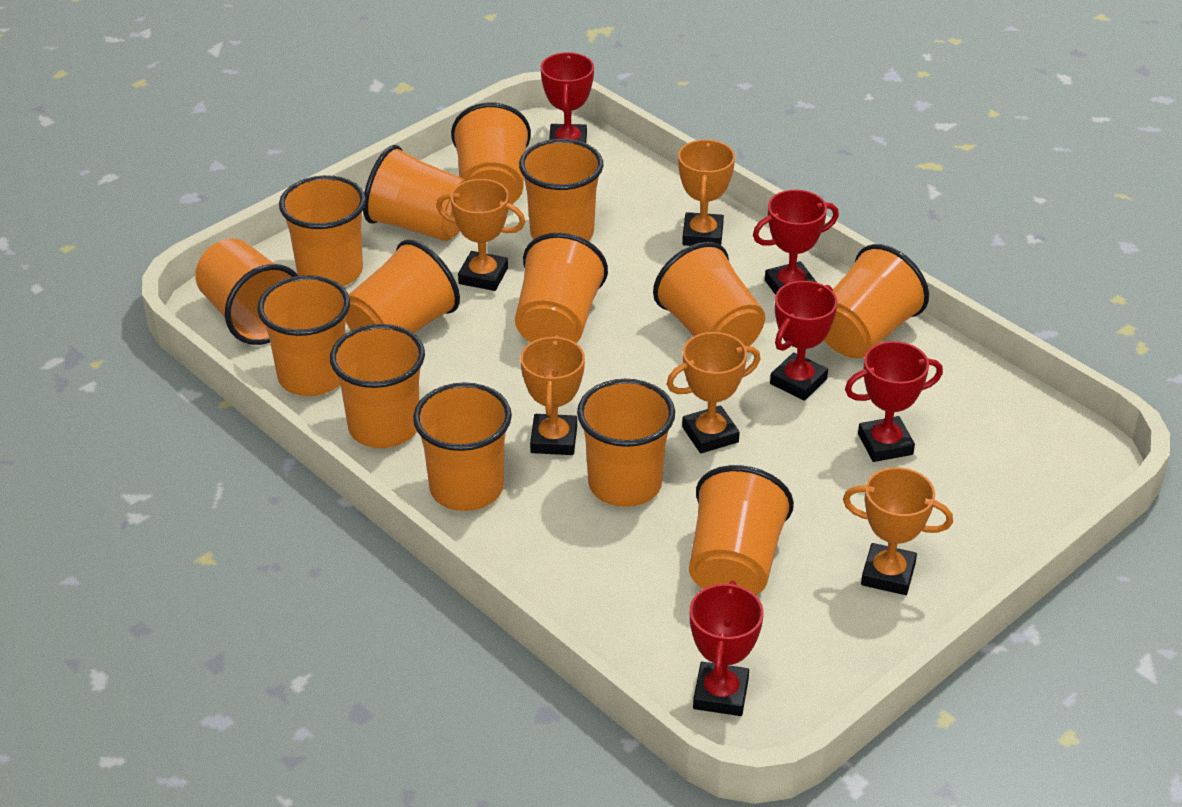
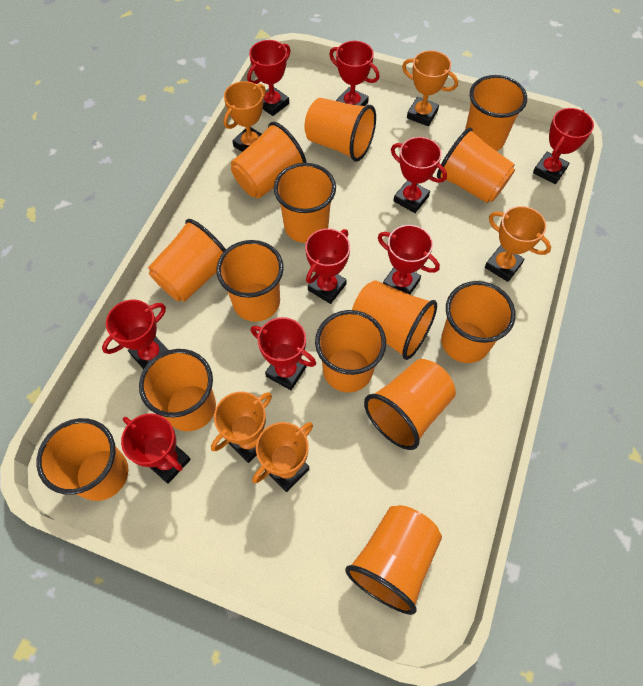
red trophy: 5 -> 9

